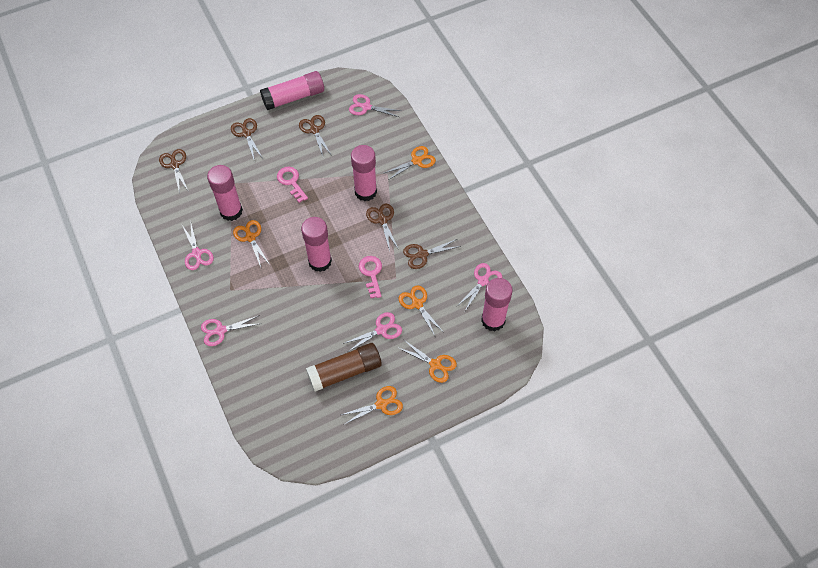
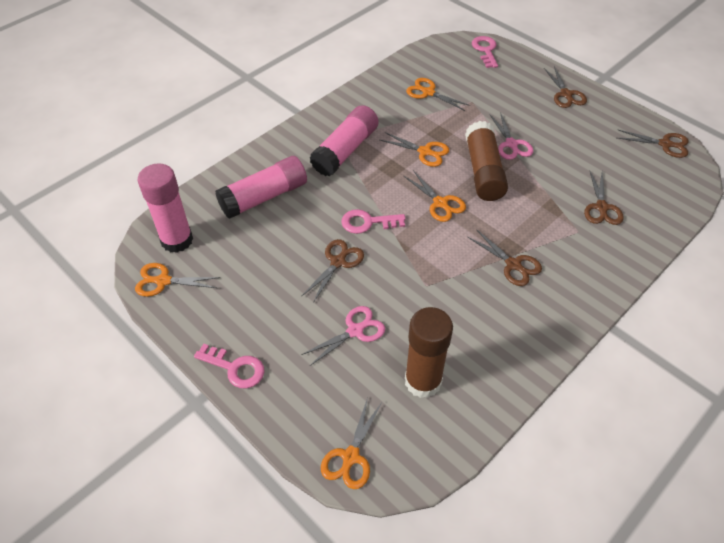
brown glue stick: 1 -> 2
pink glue stick: 5 -> 3
pink key: 2 -> 3
pink scissors: 5 -> 2

